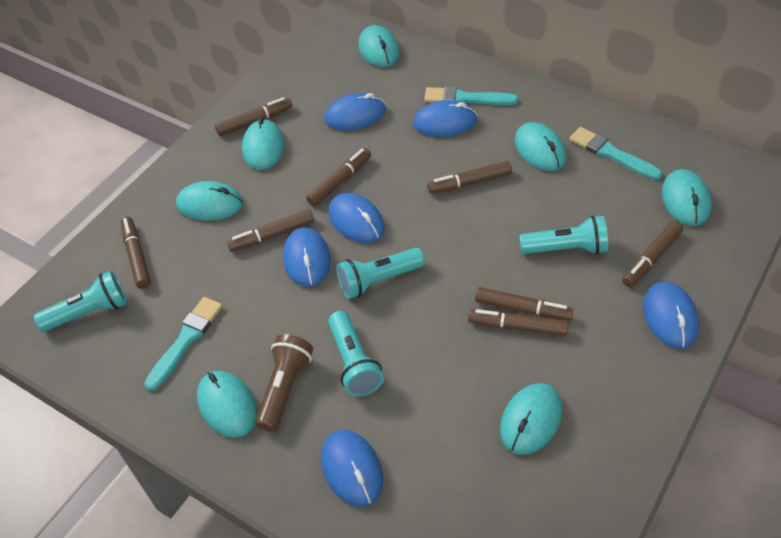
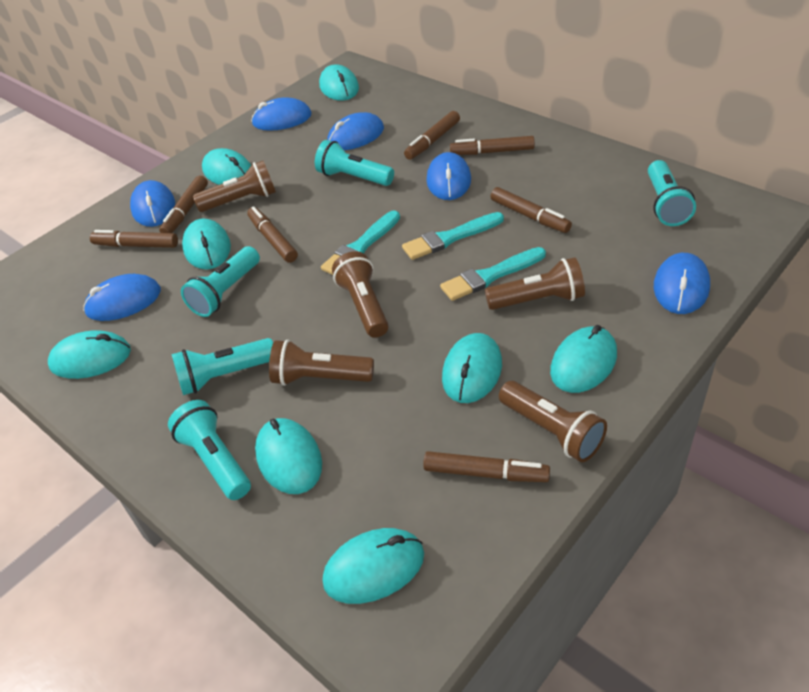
brown flashlight: 1 -> 5
brown marker: 8 -> 7
turquoise flashlight: 4 -> 5
turquoise mouse: 7 -> 8

